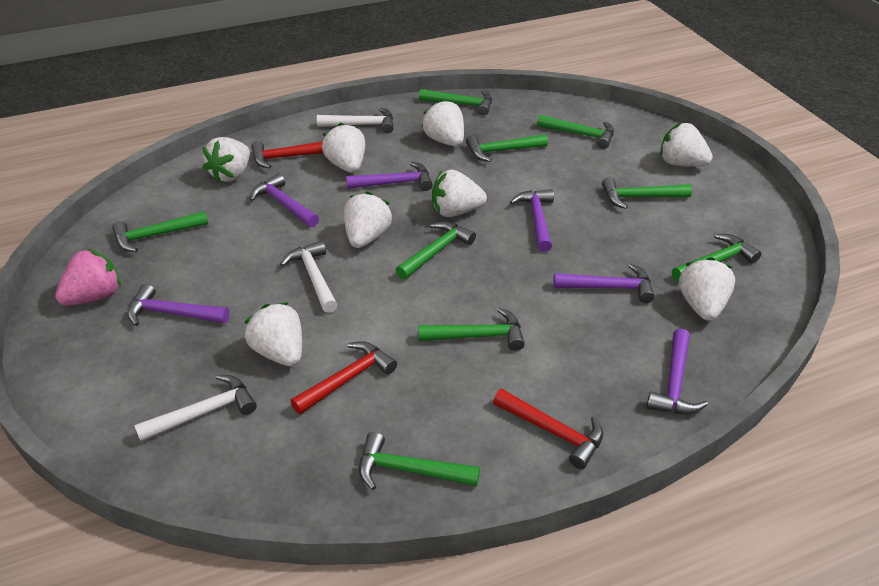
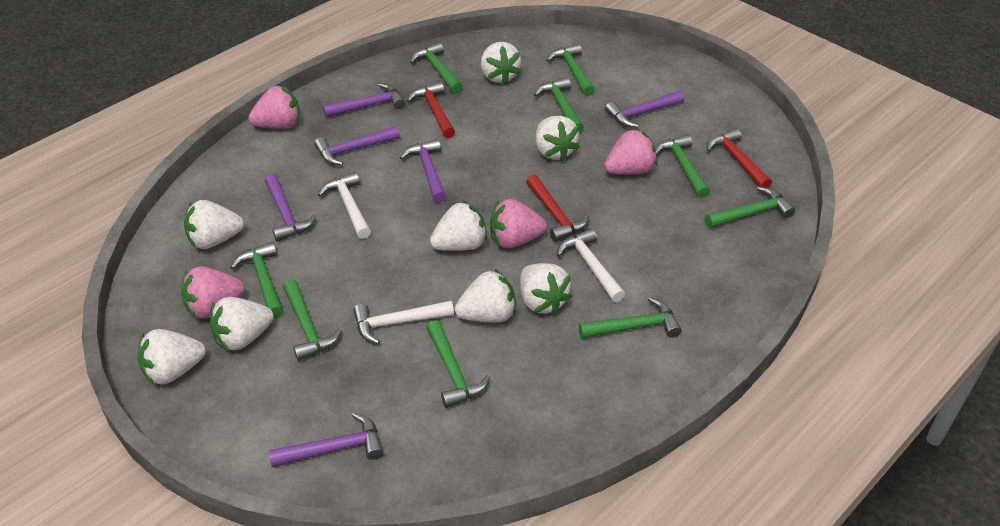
pink strawberry: 1 -> 4

